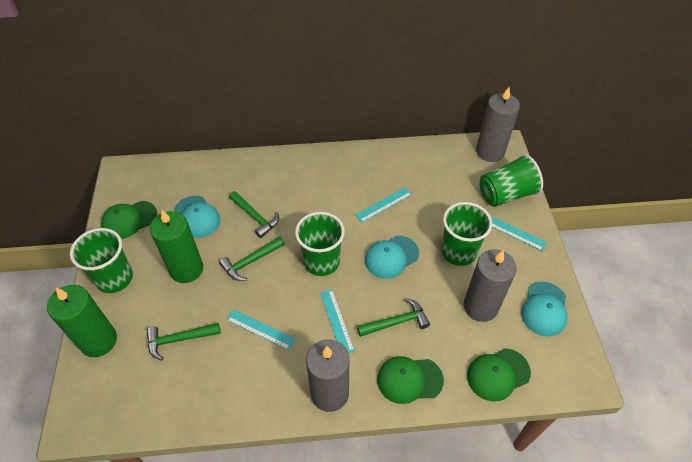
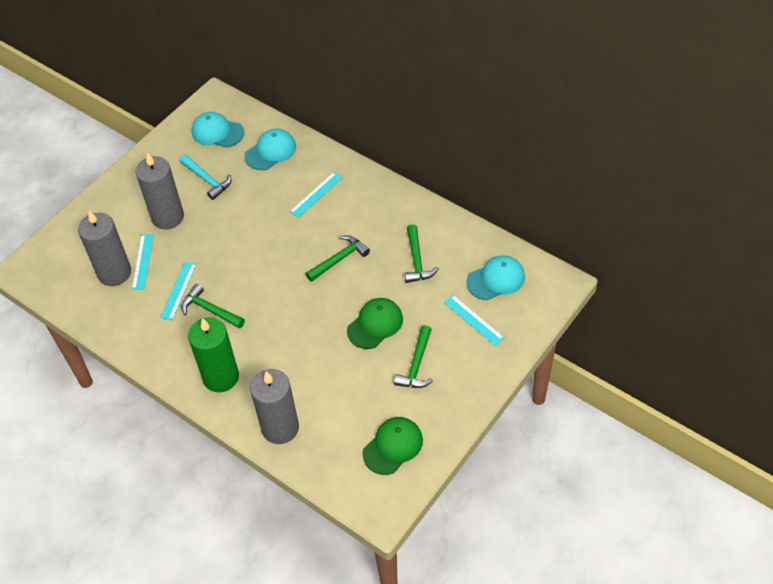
green candle: 2 -> 1
green cap: 3 -> 2
green cup: 4 -> 0
turquoise hammer: 0 -> 1

